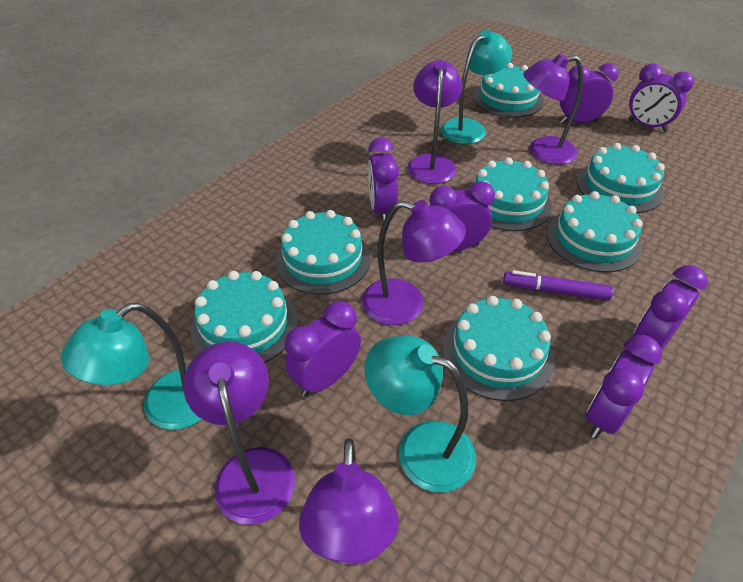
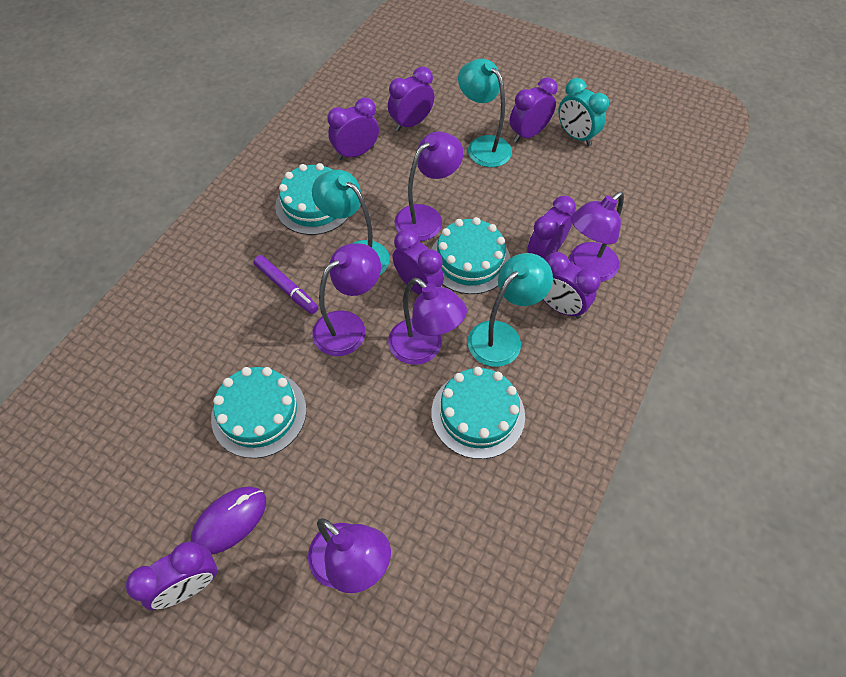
purple mouse: 0 -> 1
turquoise cake: 7 -> 4
turquoise clock: 0 -> 1

